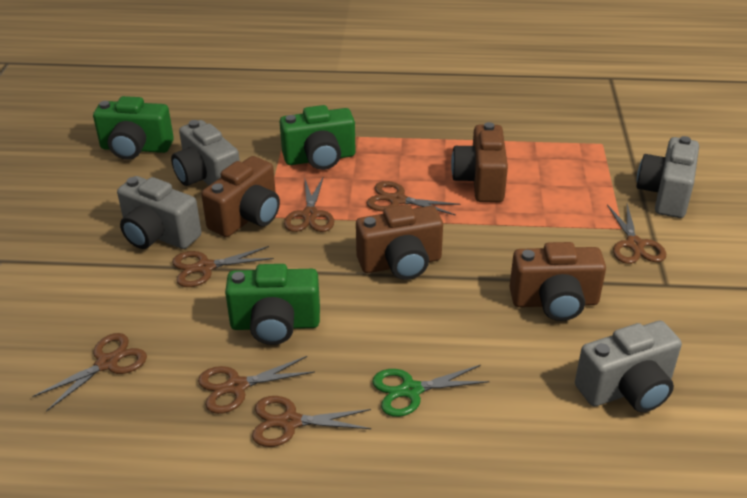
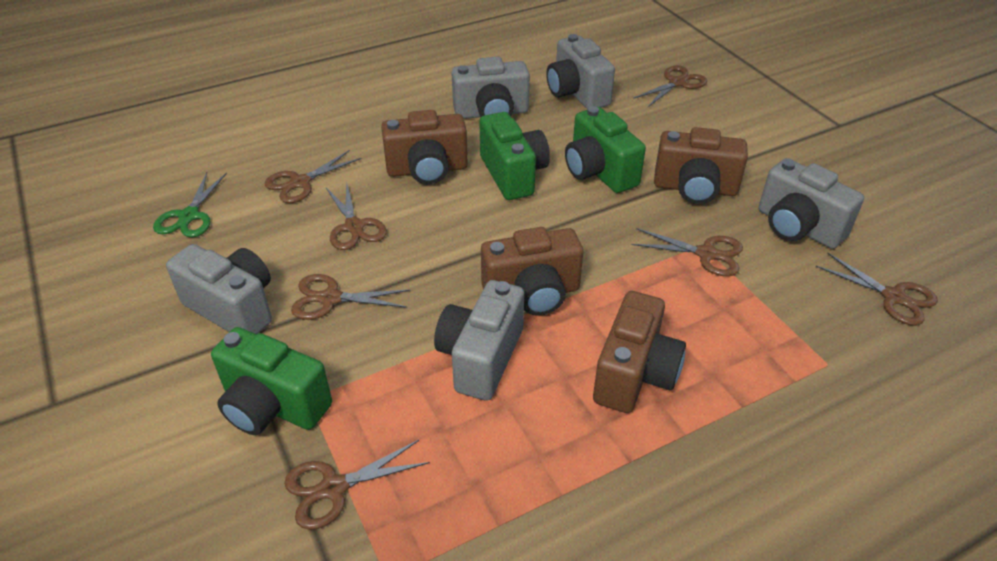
grey camera: 4 -> 5

